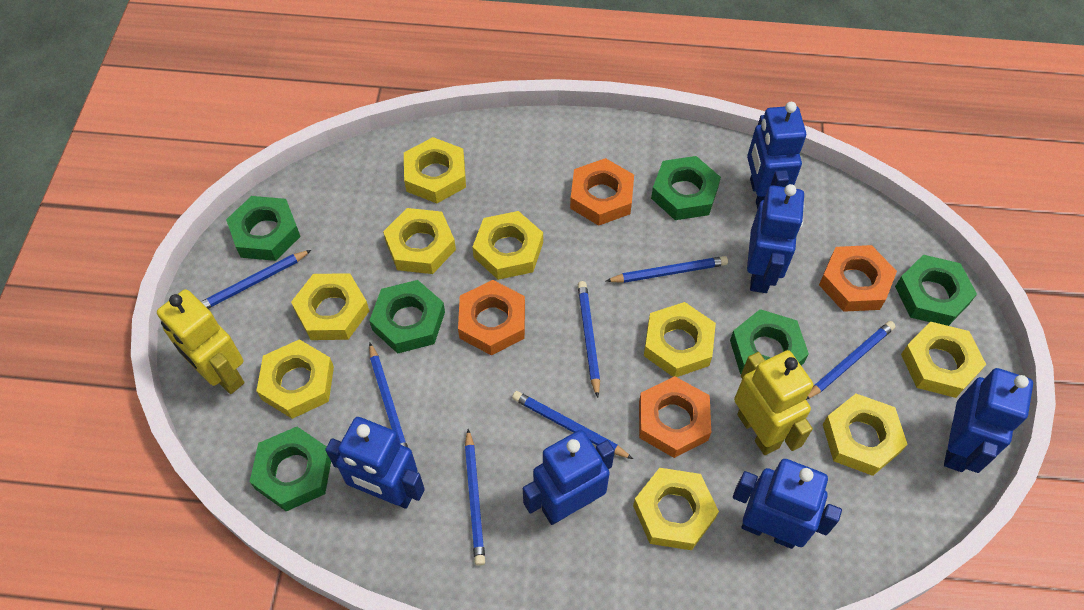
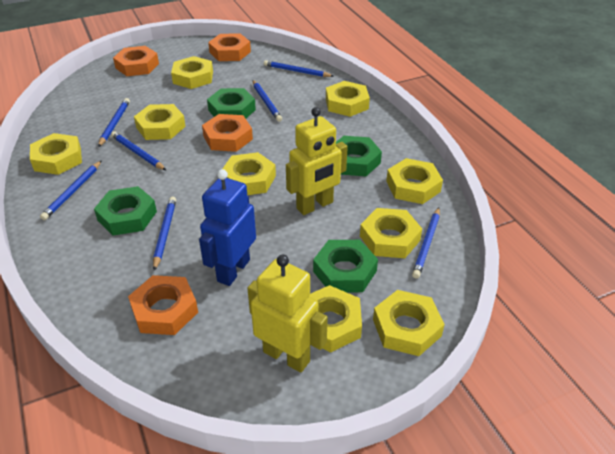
blue robot: 6 -> 1
green nut: 6 -> 4

